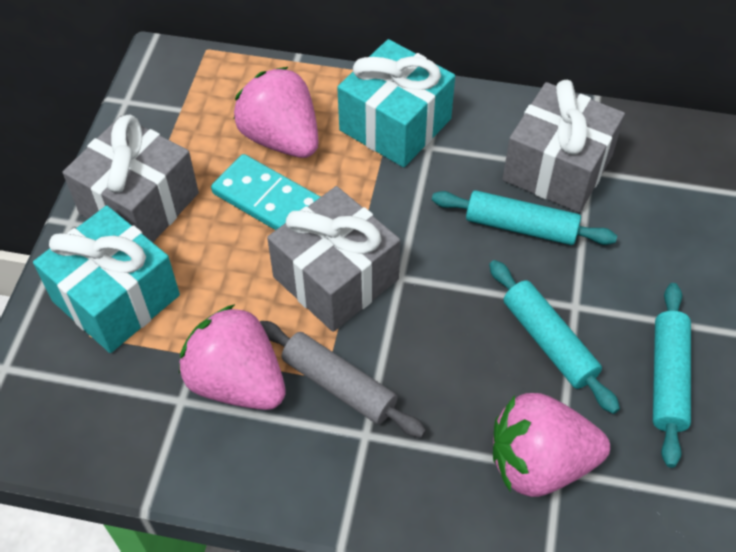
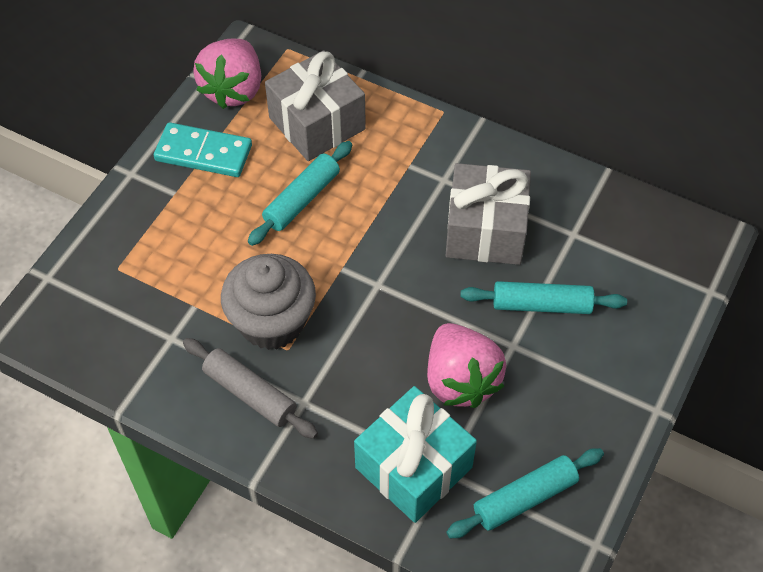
grey cupcake: 0 -> 1
grey gift: 3 -> 2
pink strawberry: 3 -> 2
turquoise gift: 2 -> 1

